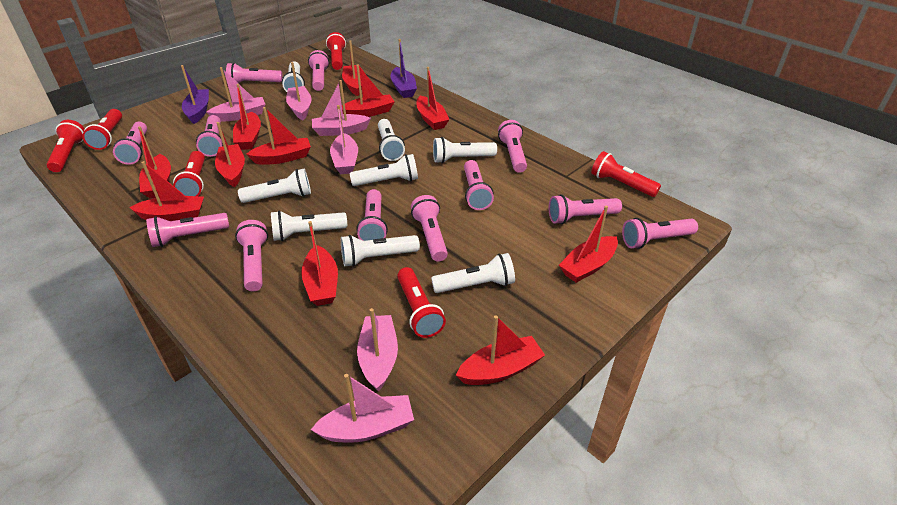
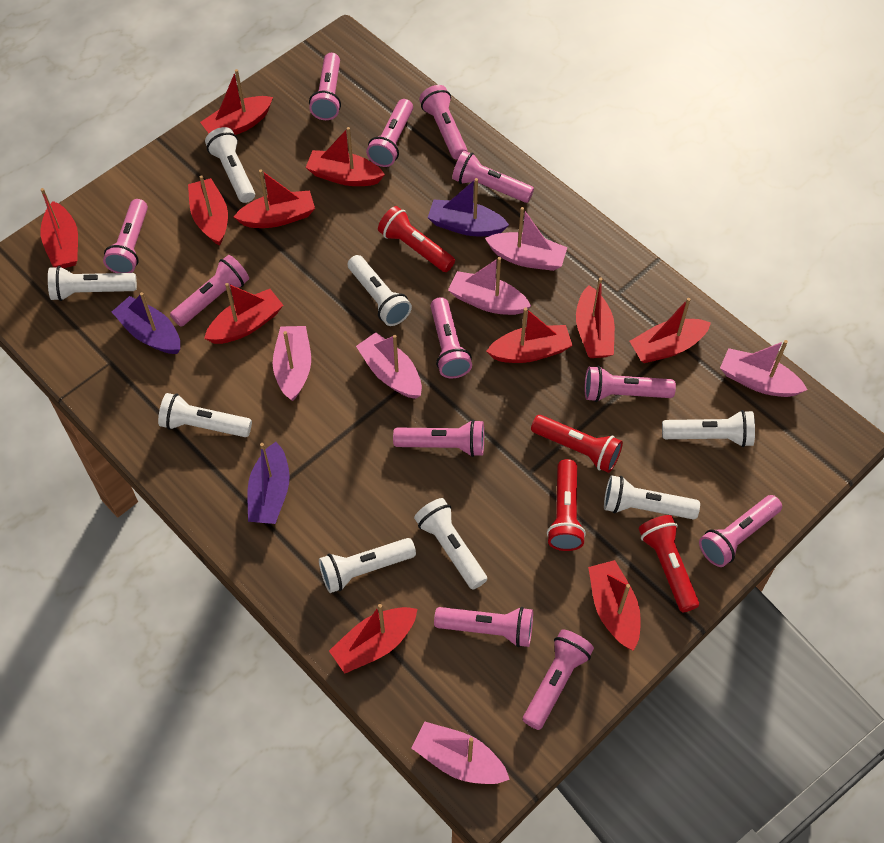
purple boat: 2 -> 3
red flashlight: 6 -> 4

